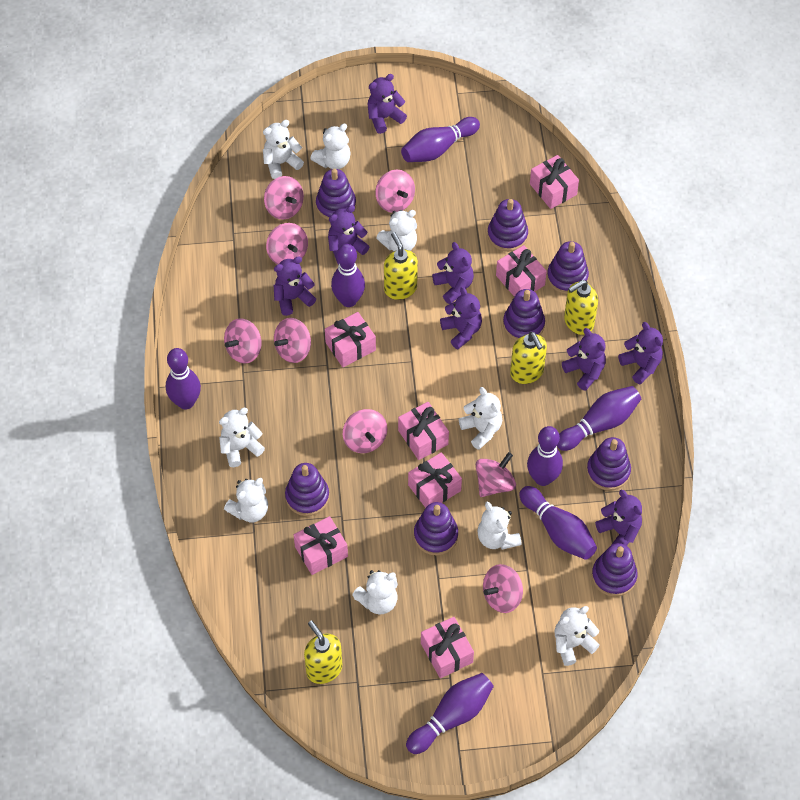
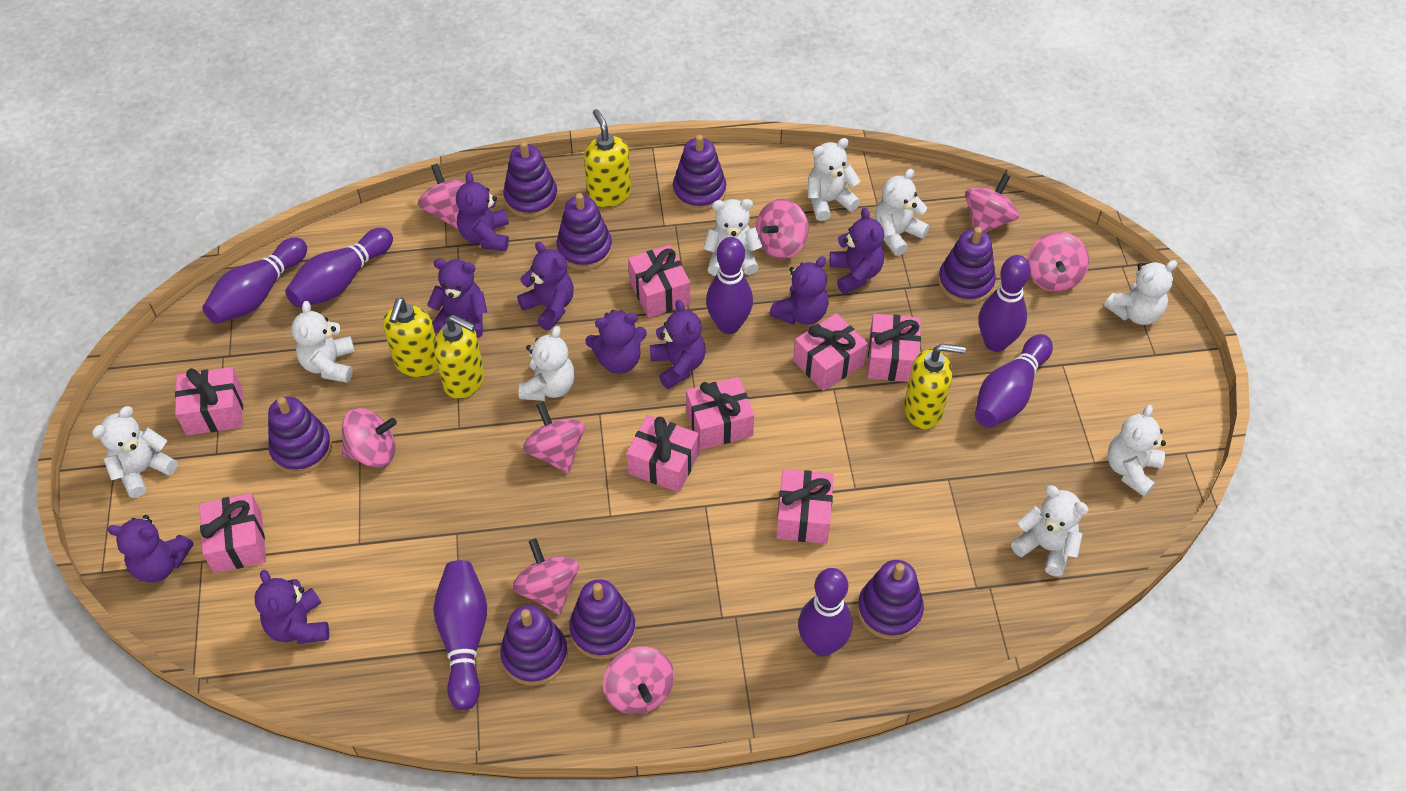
pink gift: 7 -> 8
purple teddy bear: 8 -> 9

